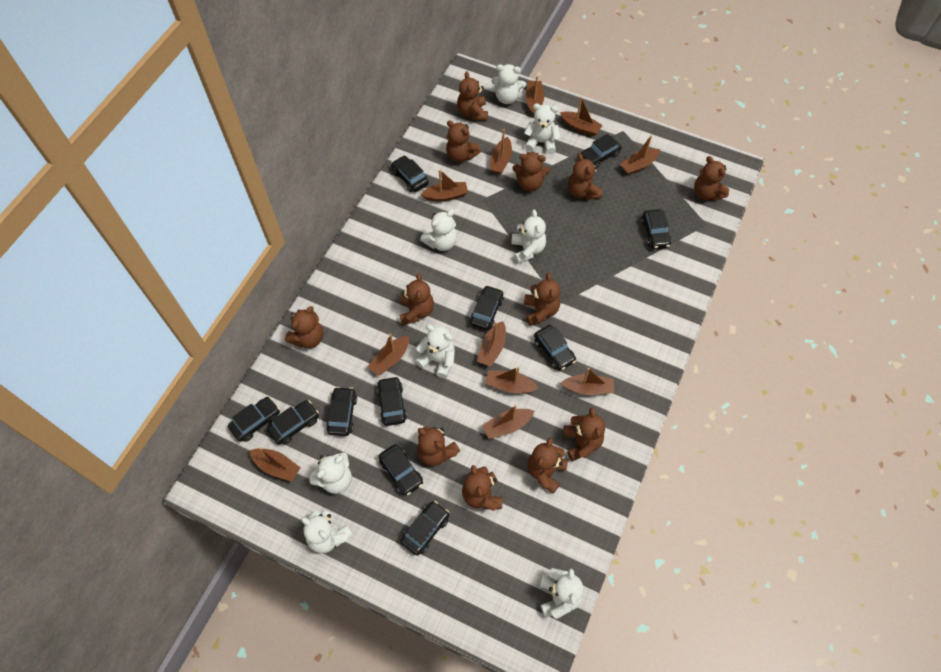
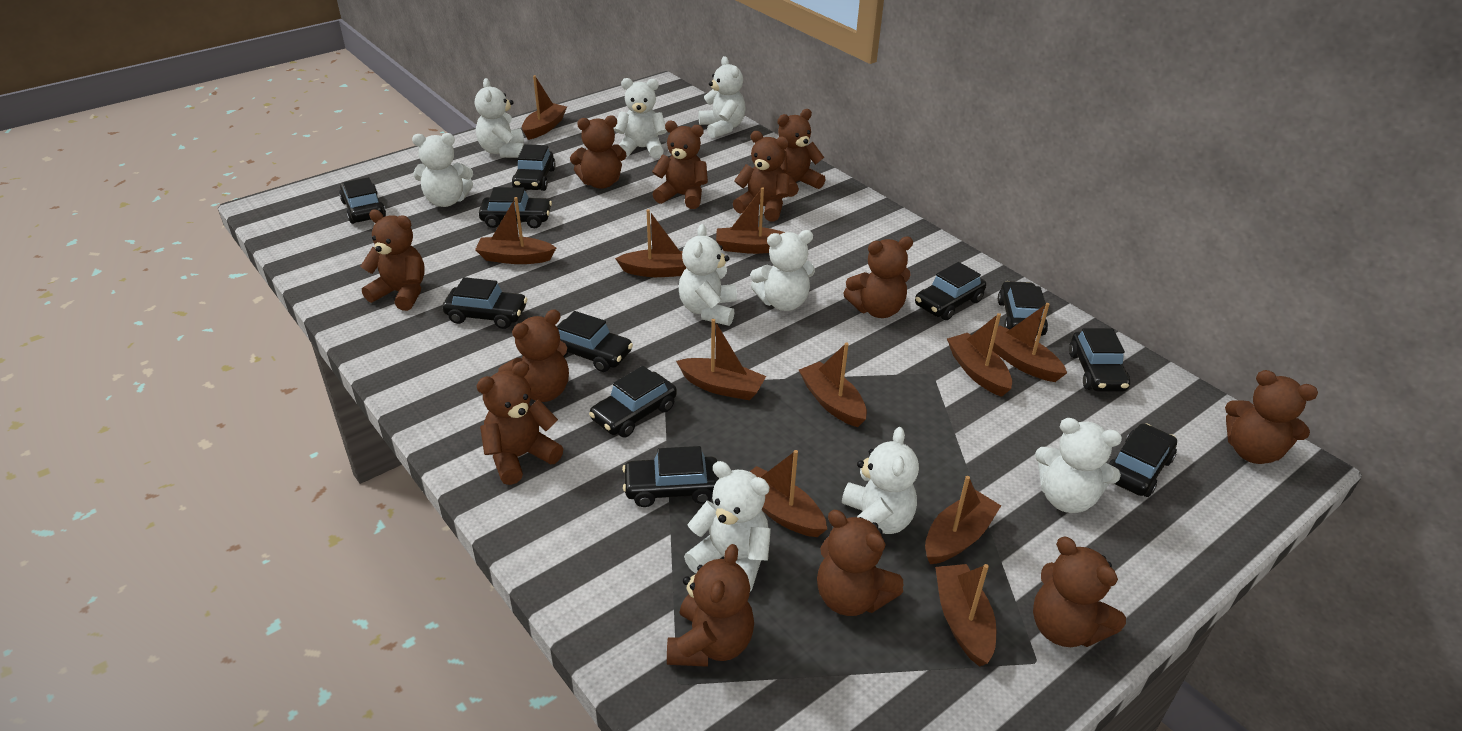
white teddy bear: 8 -> 9

